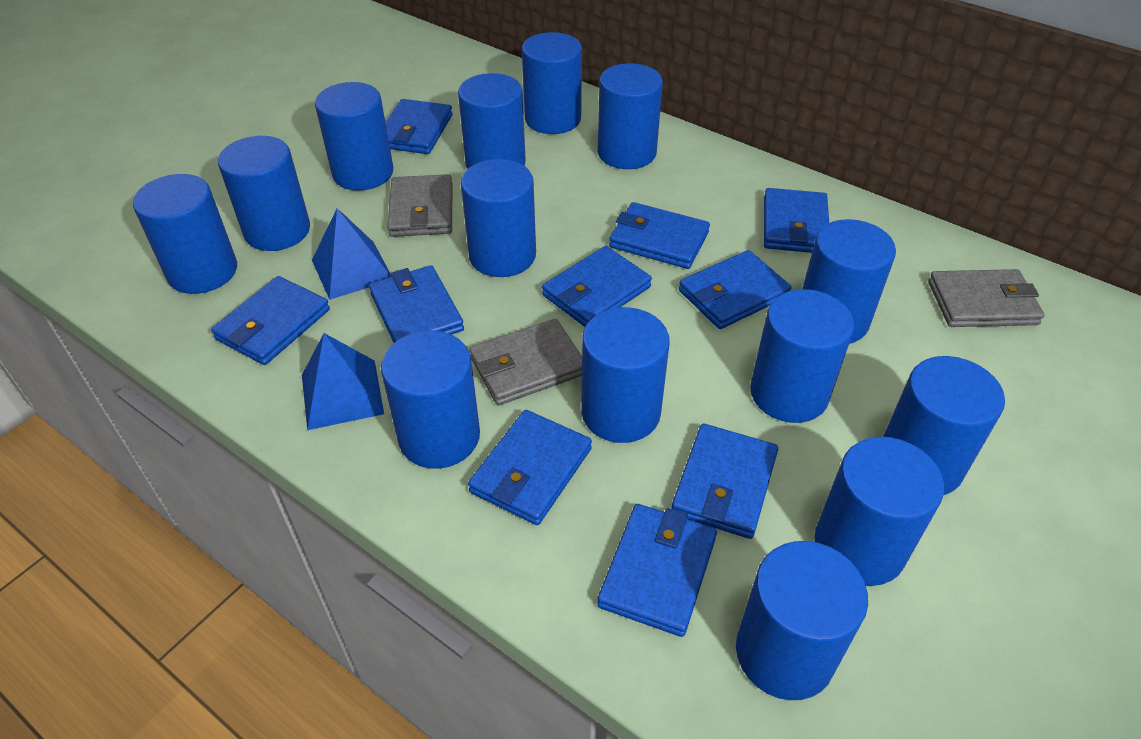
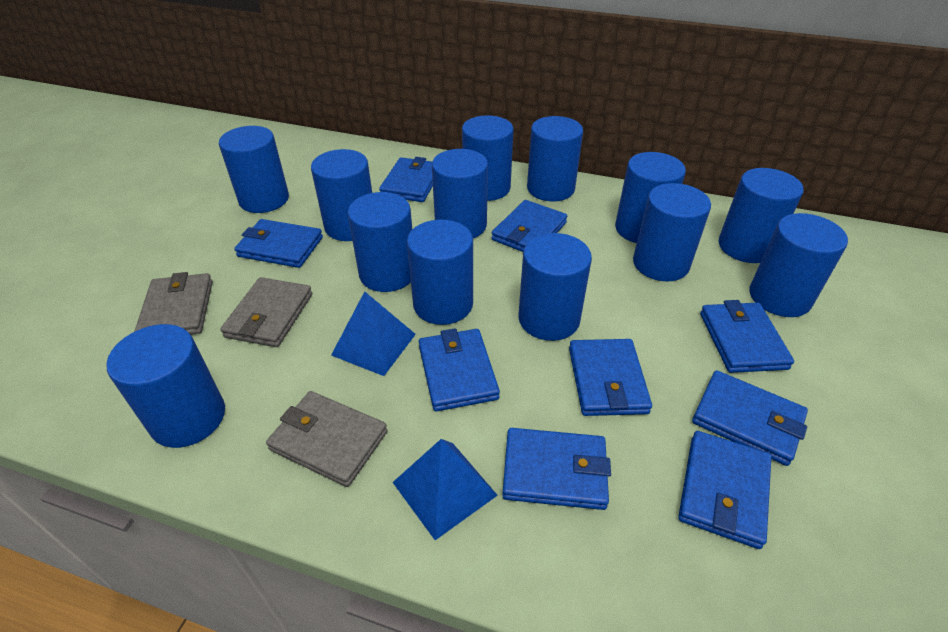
blue cylinder: 14 -> 13
blue wallet: 10 -> 9

